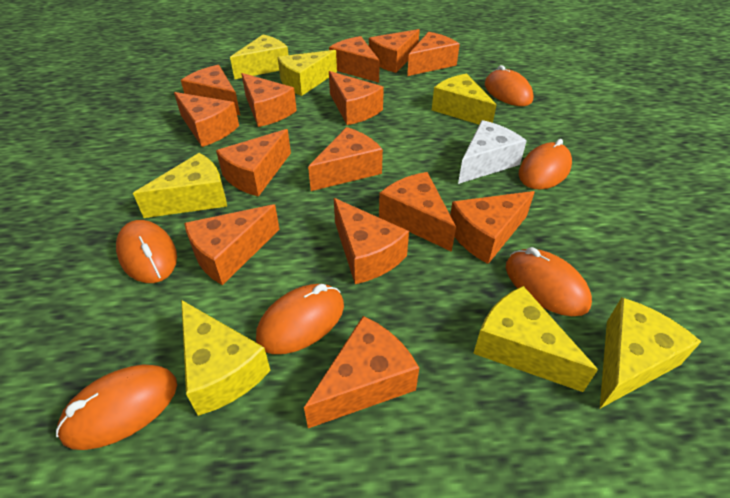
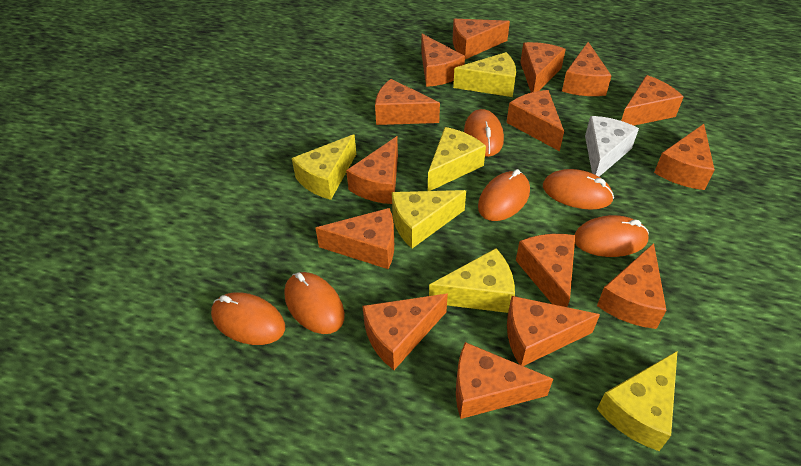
orange cheese: 14 -> 15
yellow cheese: 7 -> 6

